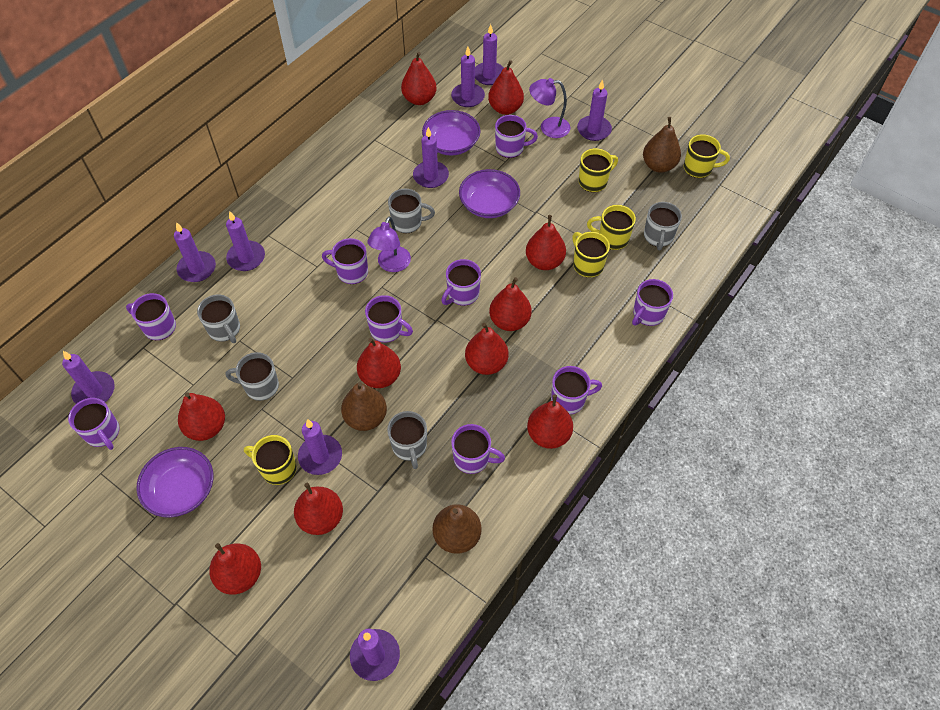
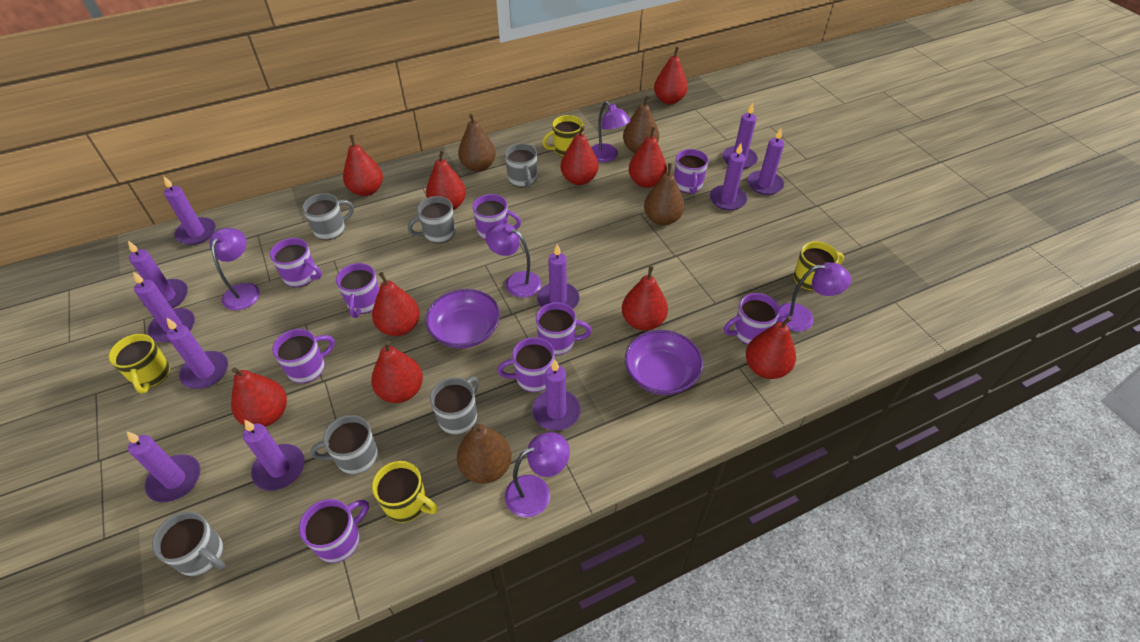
brown pear: 3 -> 4
grey mug: 5 -> 6
purple bowl: 3 -> 2
purple candle: 9 -> 11
purple lamp: 2 -> 5
yellow mug: 5 -> 4

